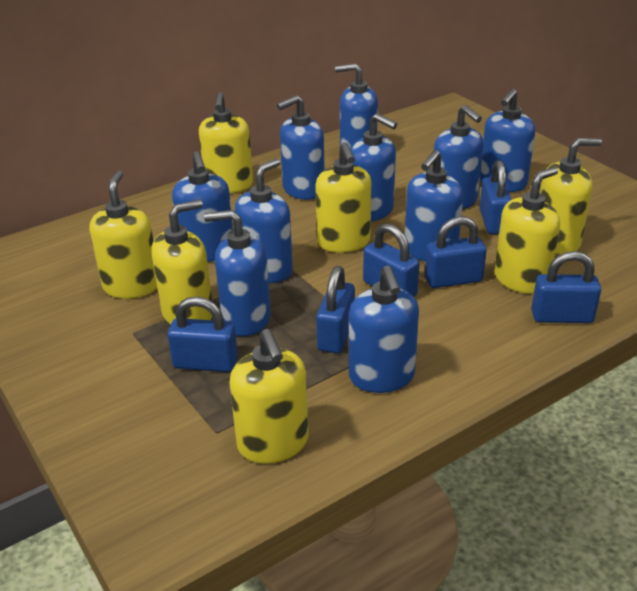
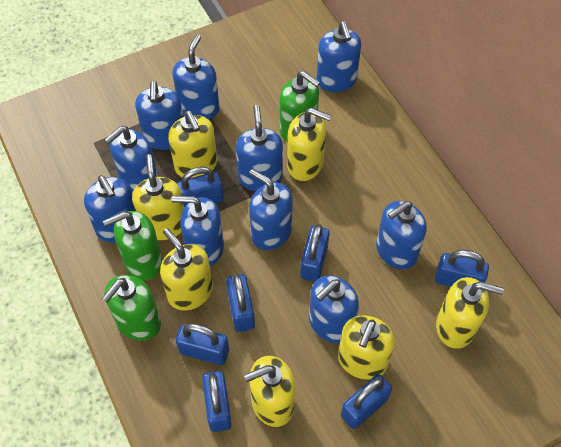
blue padlock: 6 -> 7
green soap dispenser: 0 -> 3

